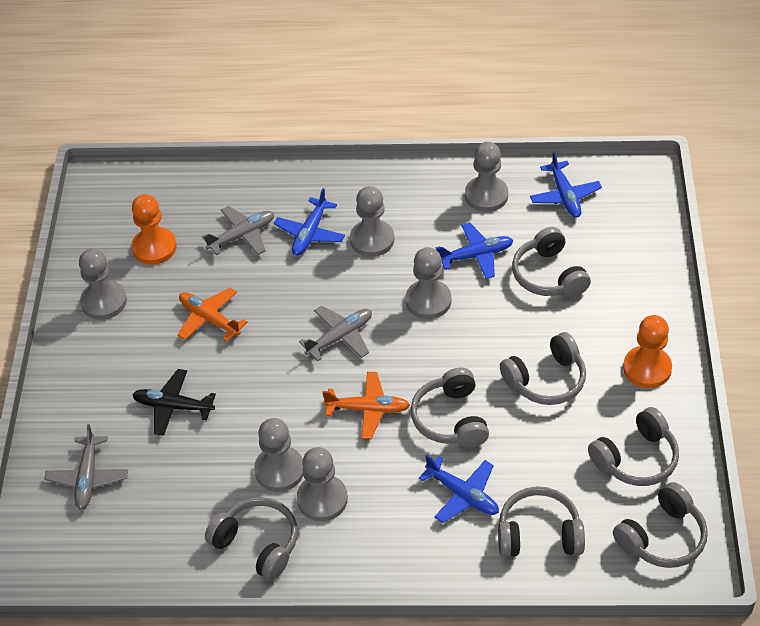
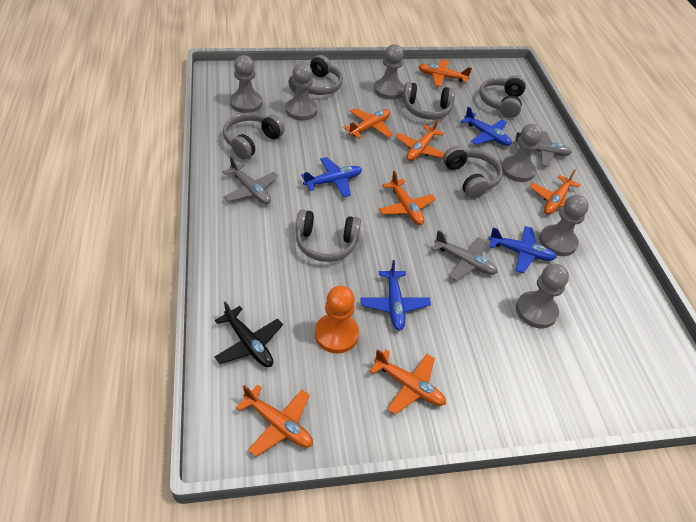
grey headphones: 7 -> 6
orange pawn: 2 -> 1
orange plane: 2 -> 7

